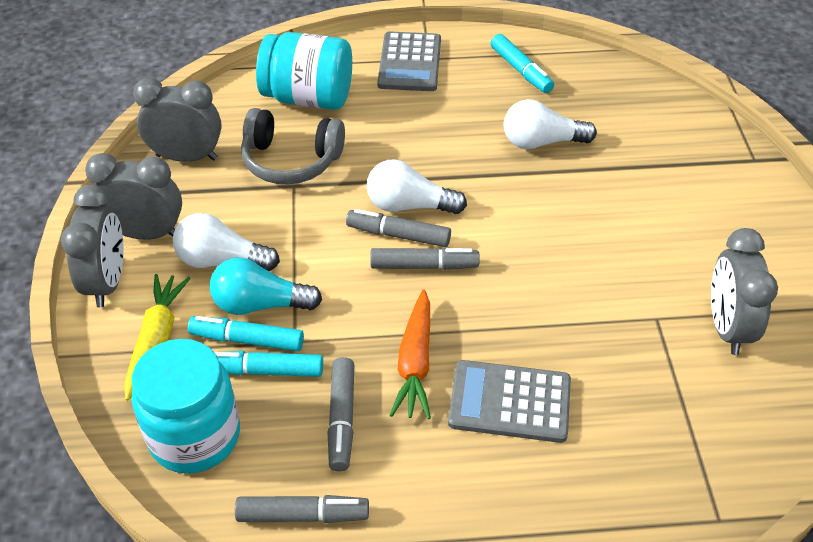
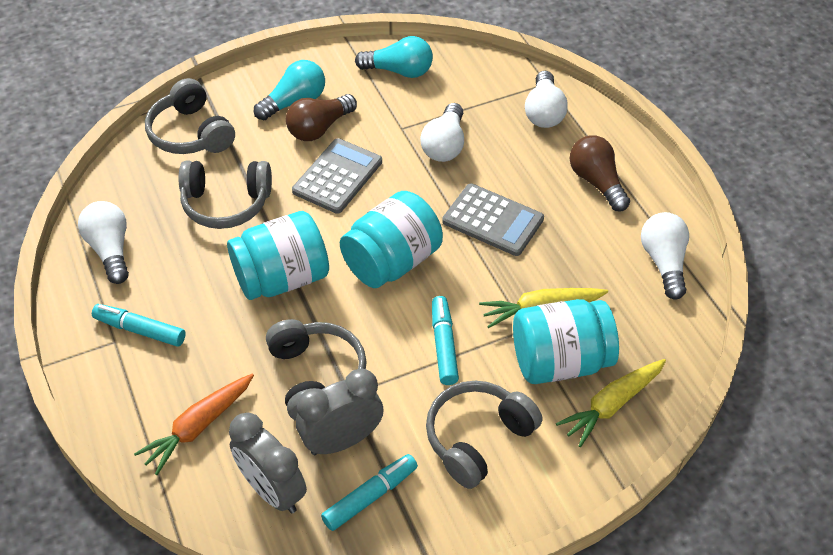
brown light bulb: 0 -> 2
grey clock: 4 -> 2
grey headphones: 1 -> 4
grey marker: 4 -> 0
turquoise jar: 2 -> 3
turquoise light bulb: 1 -> 2
white light bulb: 3 -> 4
yellow carrot: 1 -> 2

